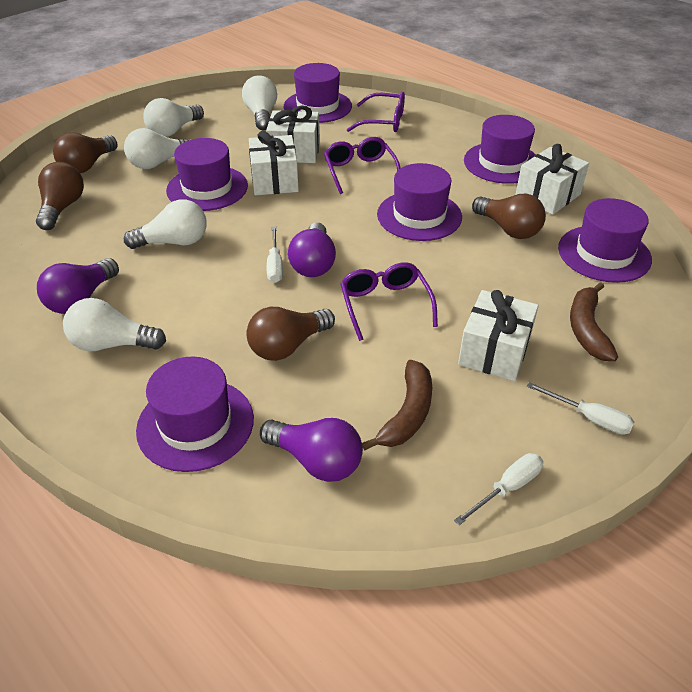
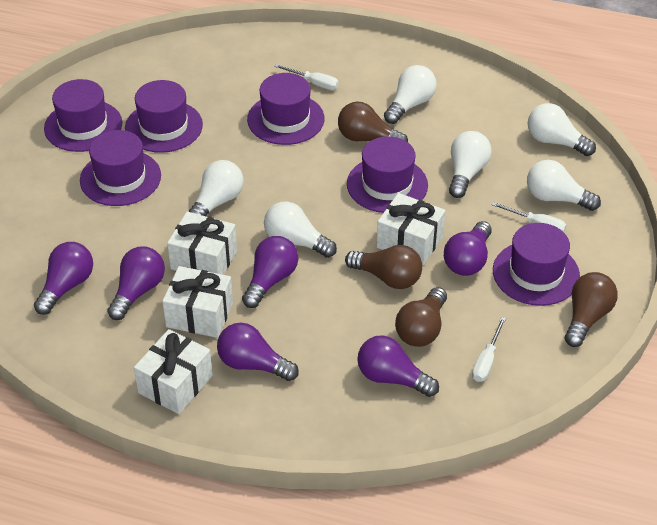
brown banana: 2 -> 0
purple glasses: 3 -> 0
purple light bulb: 3 -> 6
white light bulb: 5 -> 6

